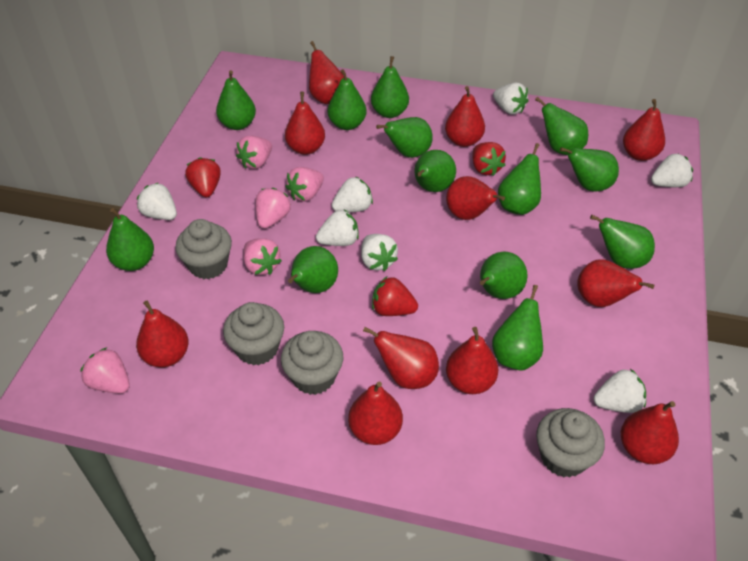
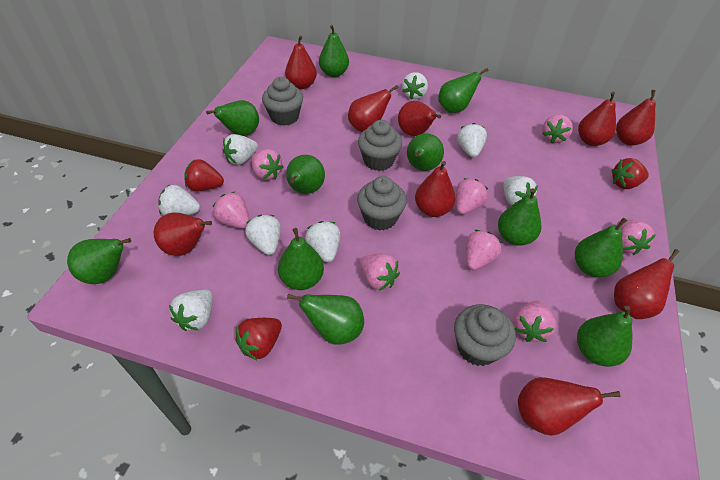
green pear: 13 -> 11
pink strawberry: 5 -> 8
red pear: 11 -> 9
white strawberry: 7 -> 8

